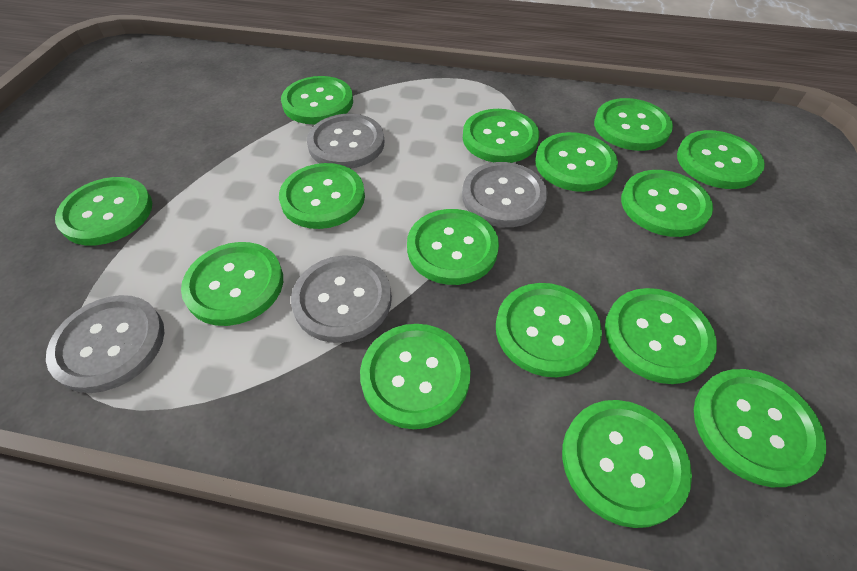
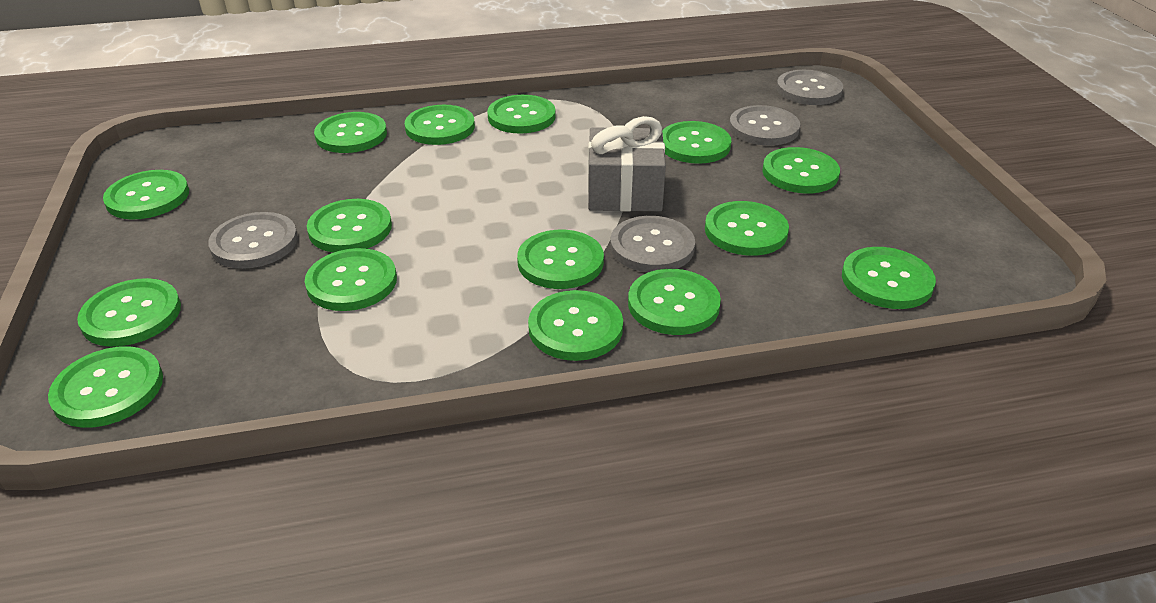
grey gift: 0 -> 1

